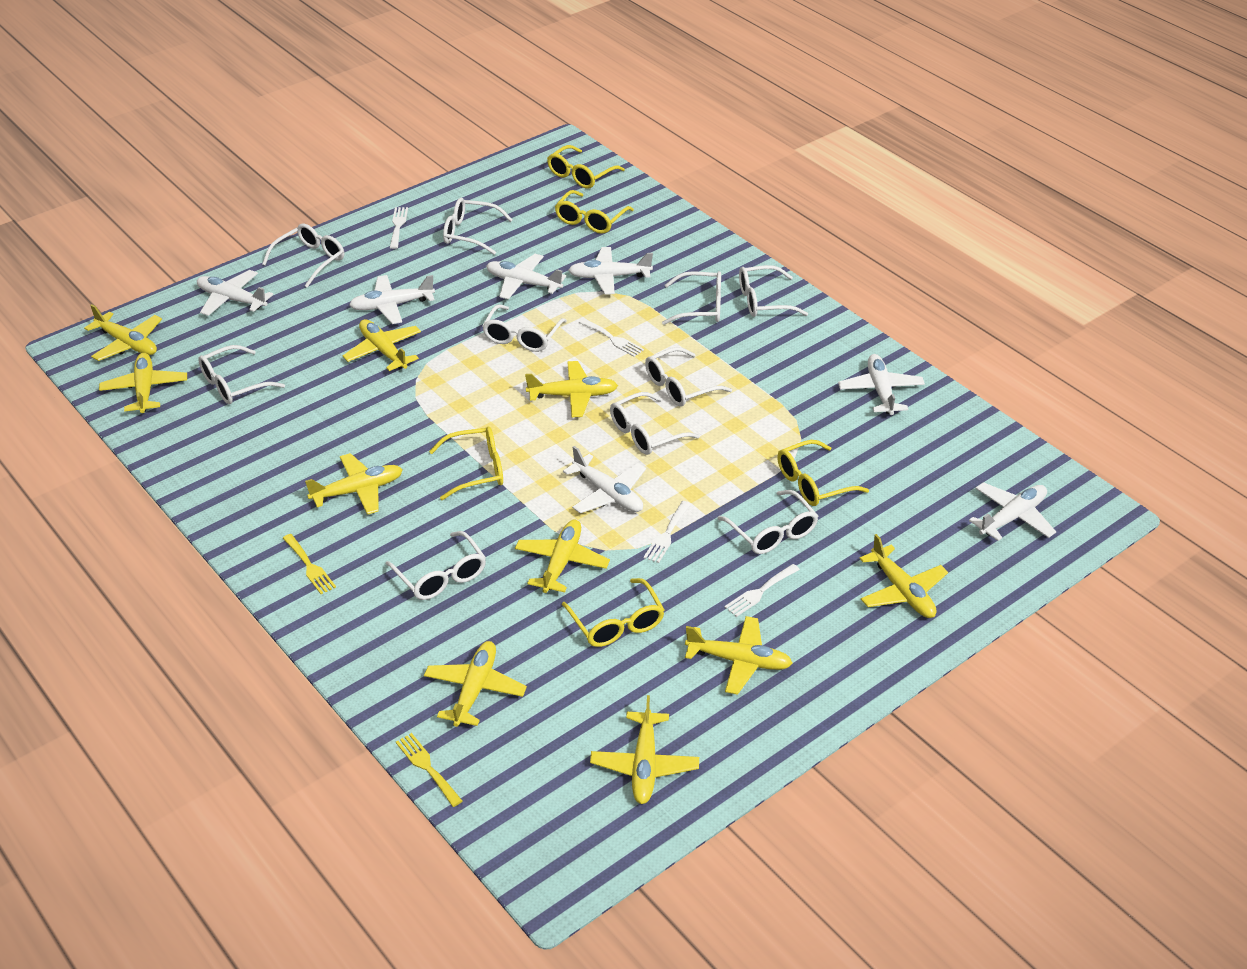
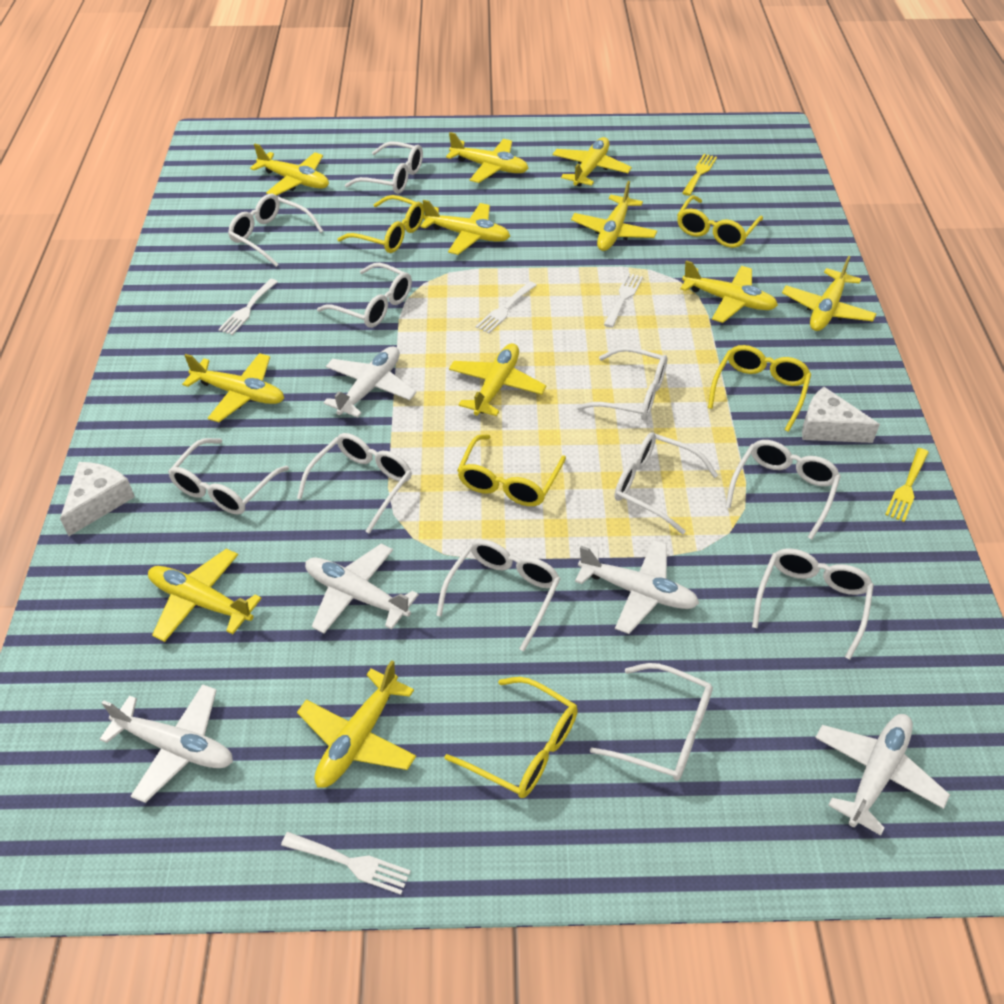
white cheese: 0 -> 2
white glasses: 10 -> 11
white plane: 7 -> 5
yellow plane: 10 -> 11

